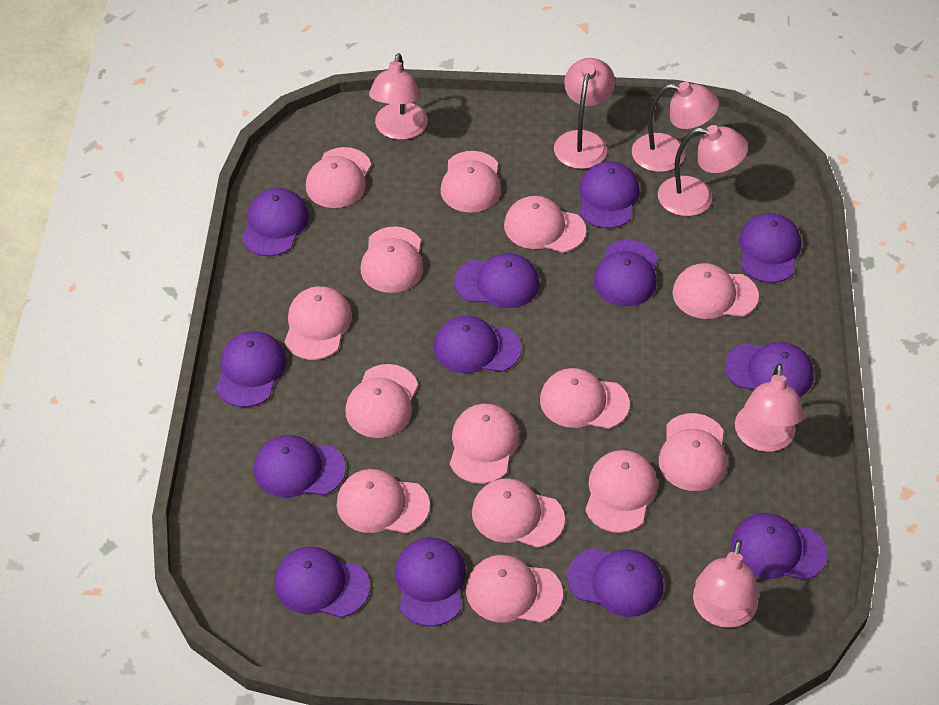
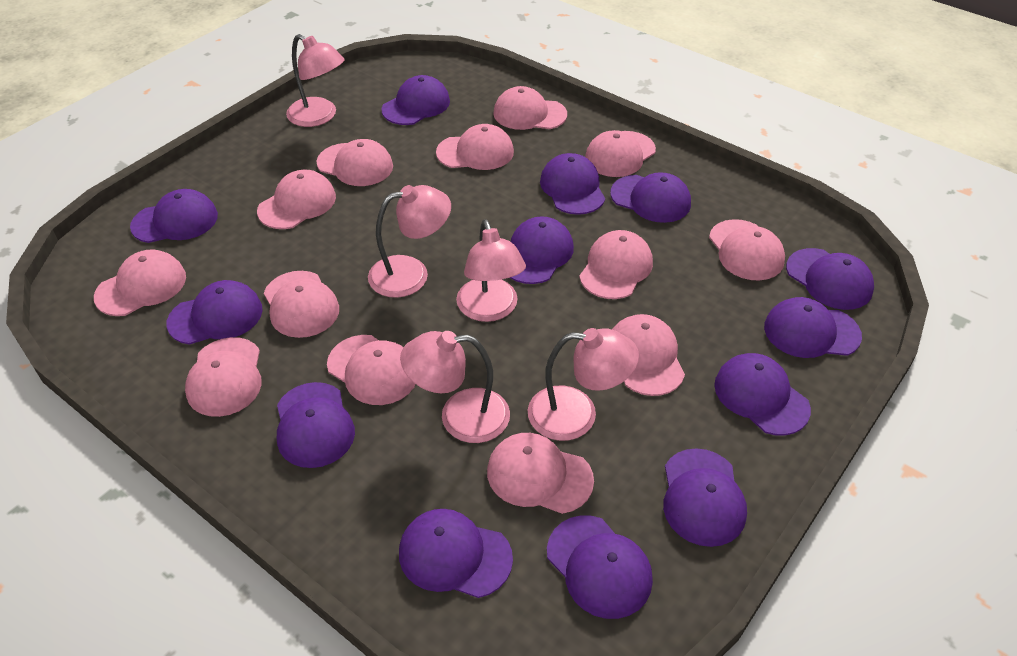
pink cap: 14 -> 13
pink lamp: 6 -> 5

